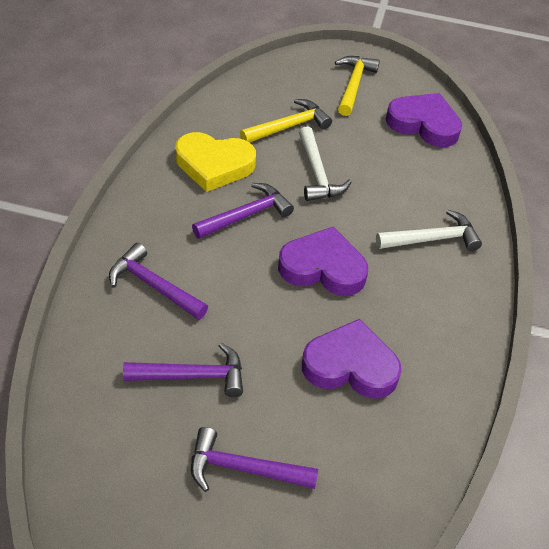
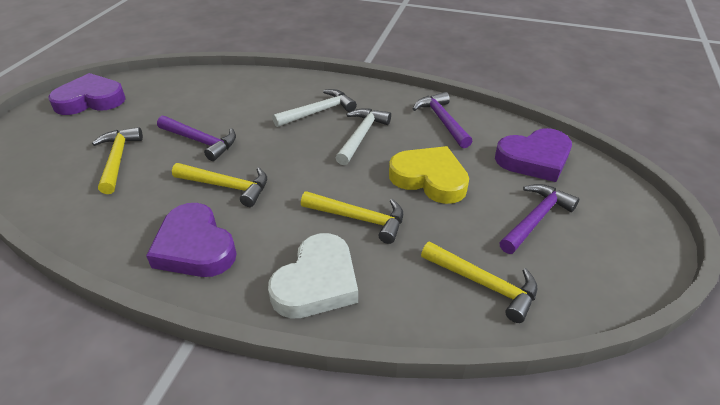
purple hammer: 4 -> 3
white heart: 0 -> 1
yellow hammer: 2 -> 4

